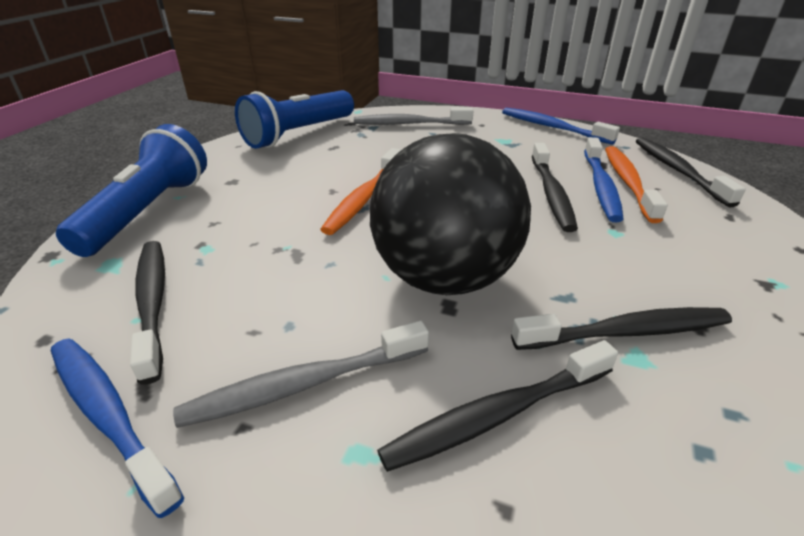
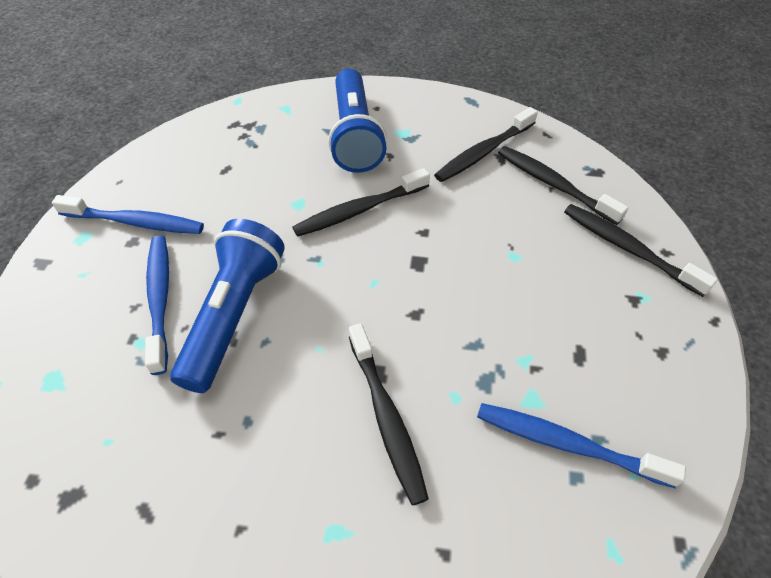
black ball: 1 -> 0
grey toothbrush: 2 -> 0
orange toothbrush: 2 -> 0

